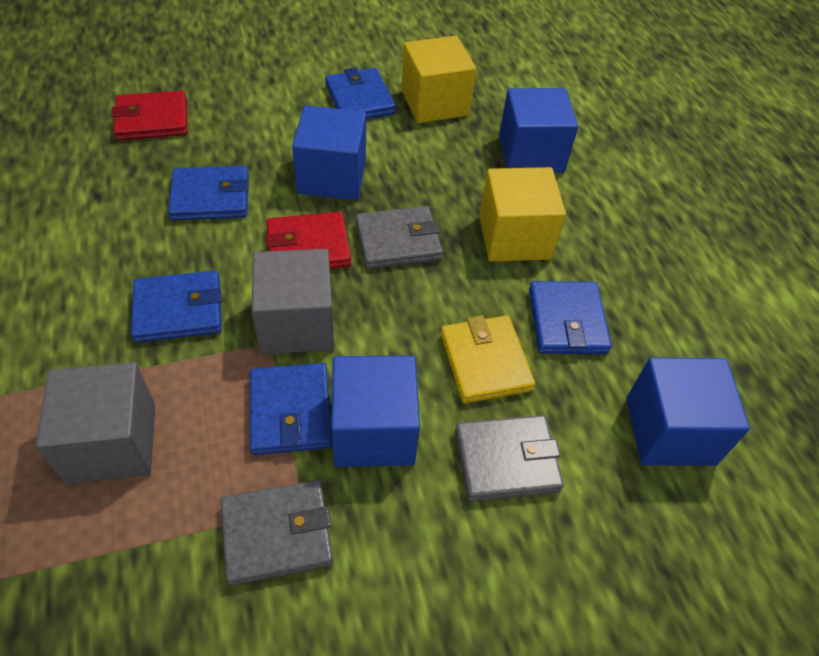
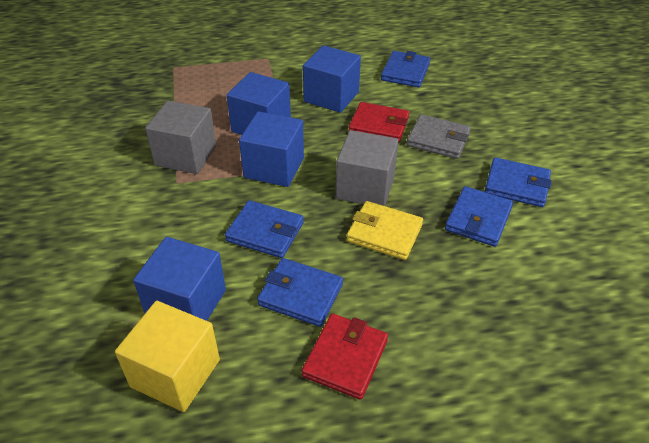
grey wallet: 3 -> 1
yellow cube: 2 -> 1

